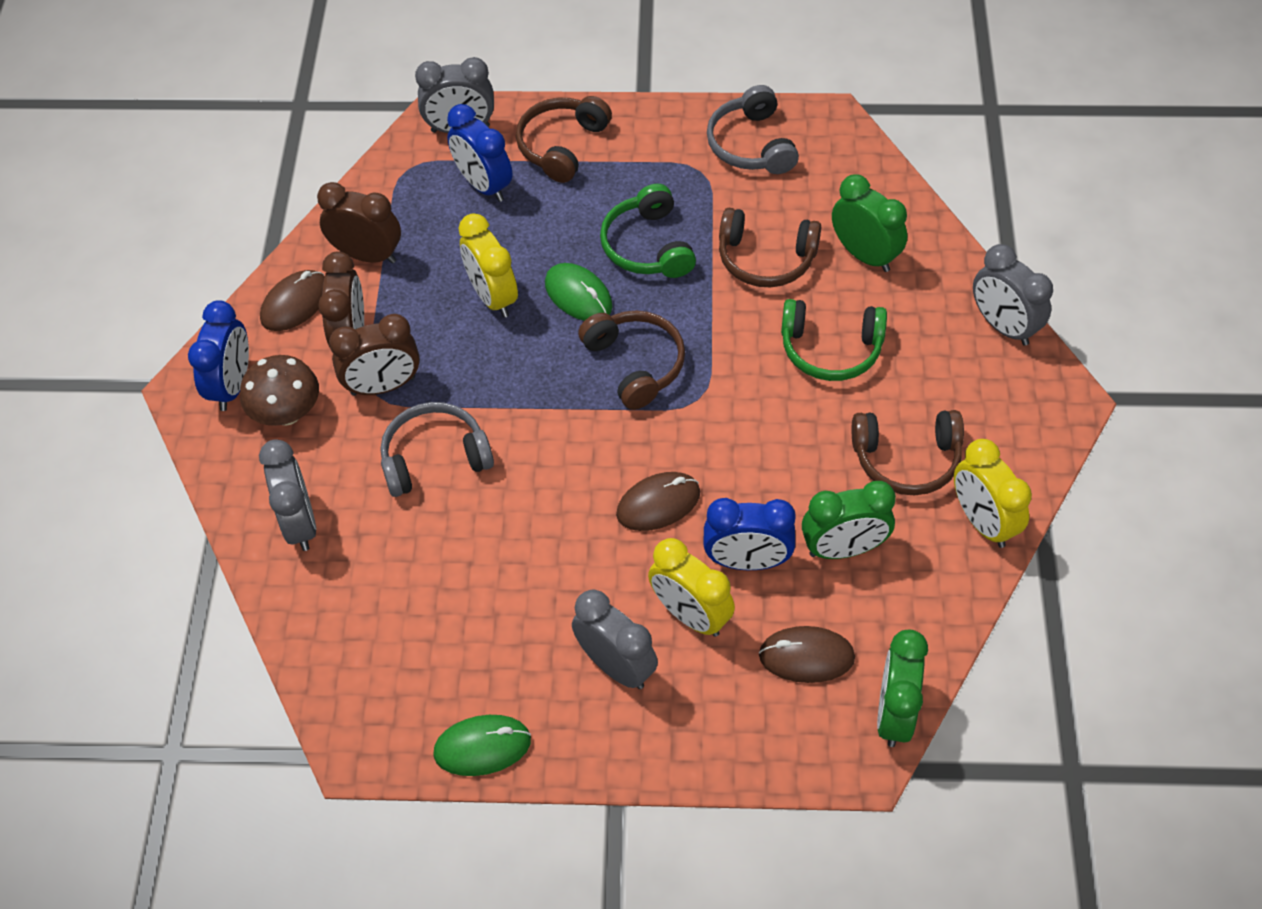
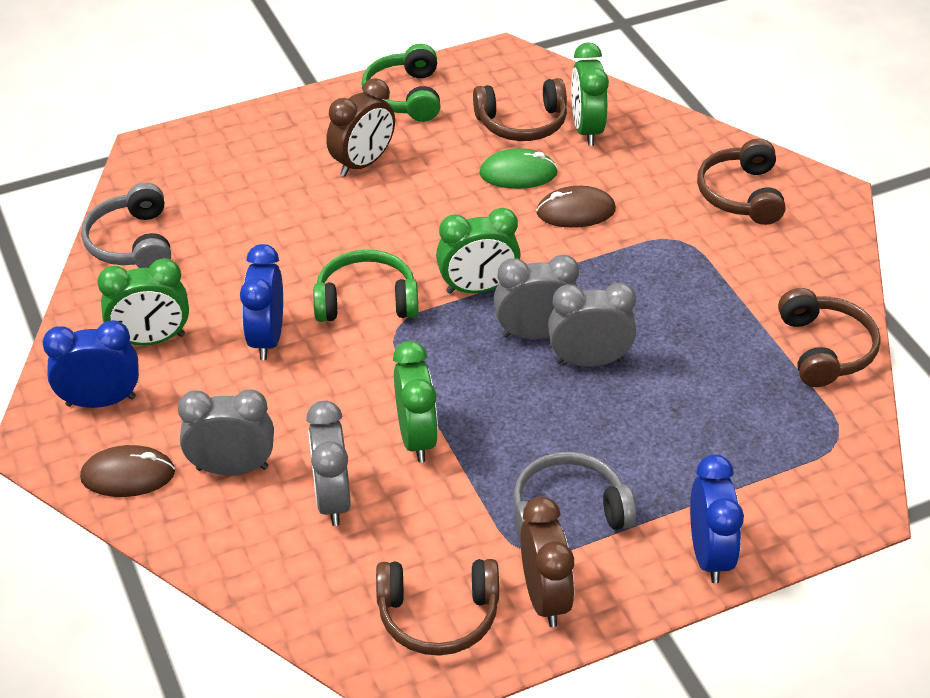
brown clock: 3 -> 2
brown mouse: 3 -> 2
brown mushroom: 1 -> 0
green clock: 3 -> 4
green mouse: 2 -> 1
yellow clock: 3 -> 0

